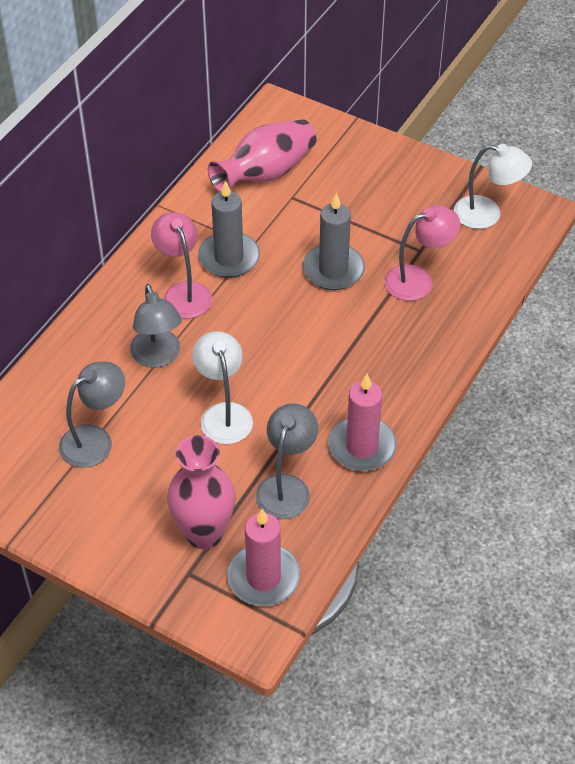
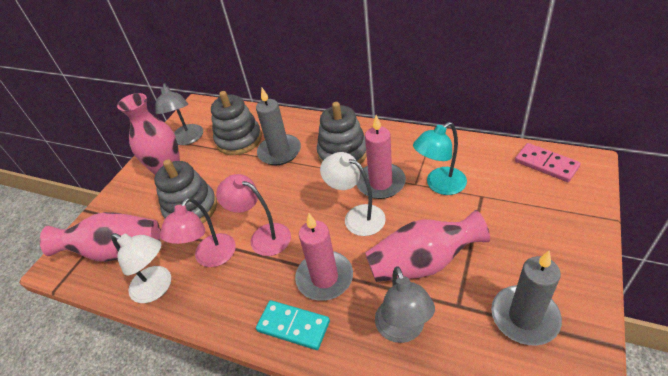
grey lamp: 3 -> 2
grey stacking toy: 0 -> 3
pink domino: 0 -> 1
pink vase: 2 -> 3
turquoise domino: 0 -> 1
turquoise lamp: 0 -> 1

